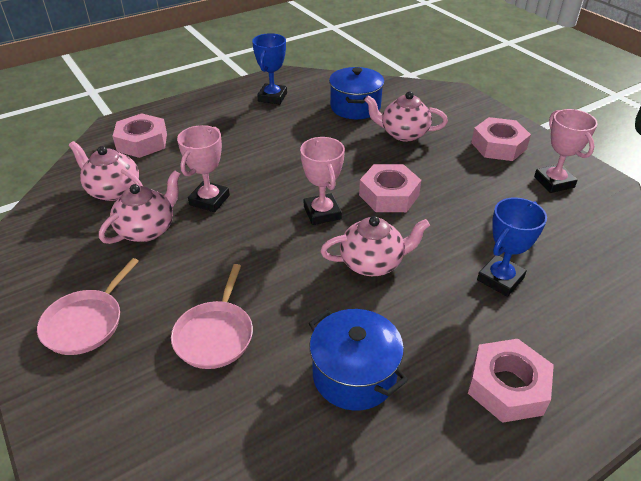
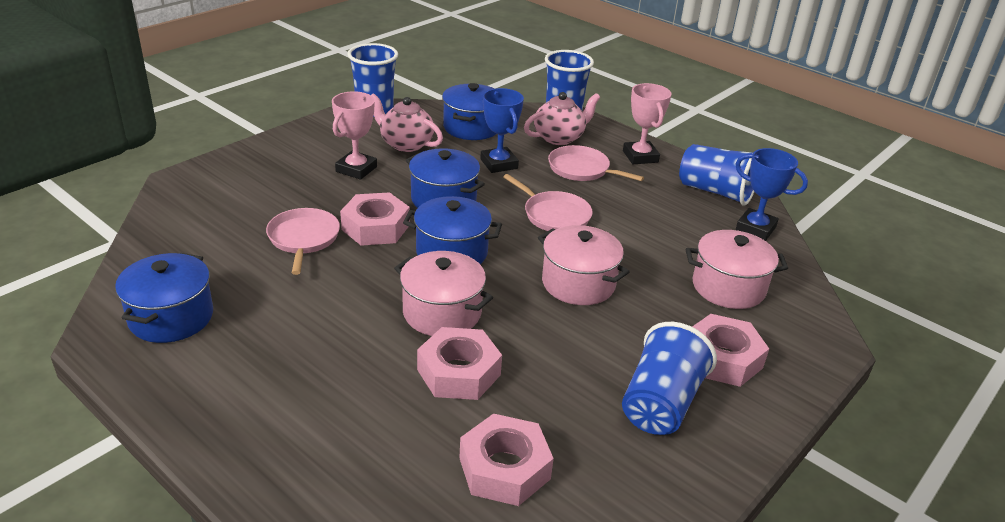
blue cup: 0 -> 4
blue pot: 2 -> 4
pink pan: 2 -> 3
pink pot: 0 -> 3
pink teapot: 4 -> 2
pink trophy: 3 -> 2

